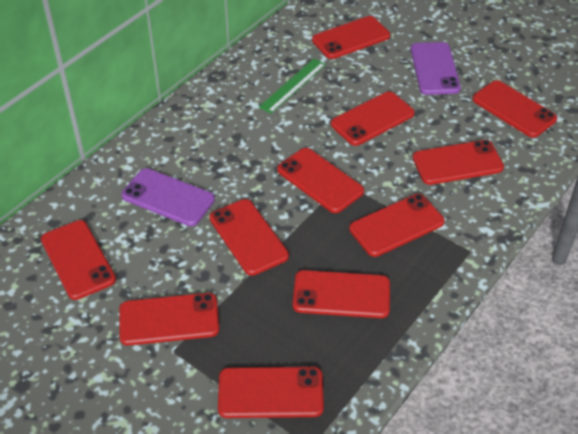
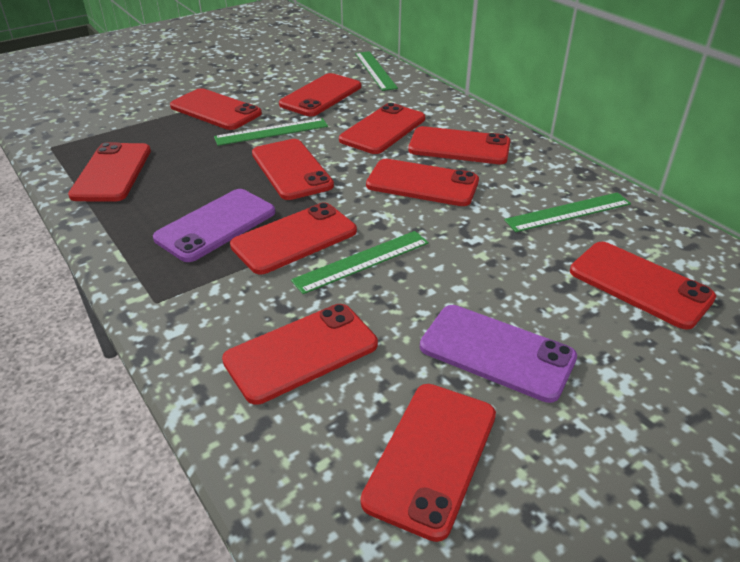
green ruler: 1 -> 4

